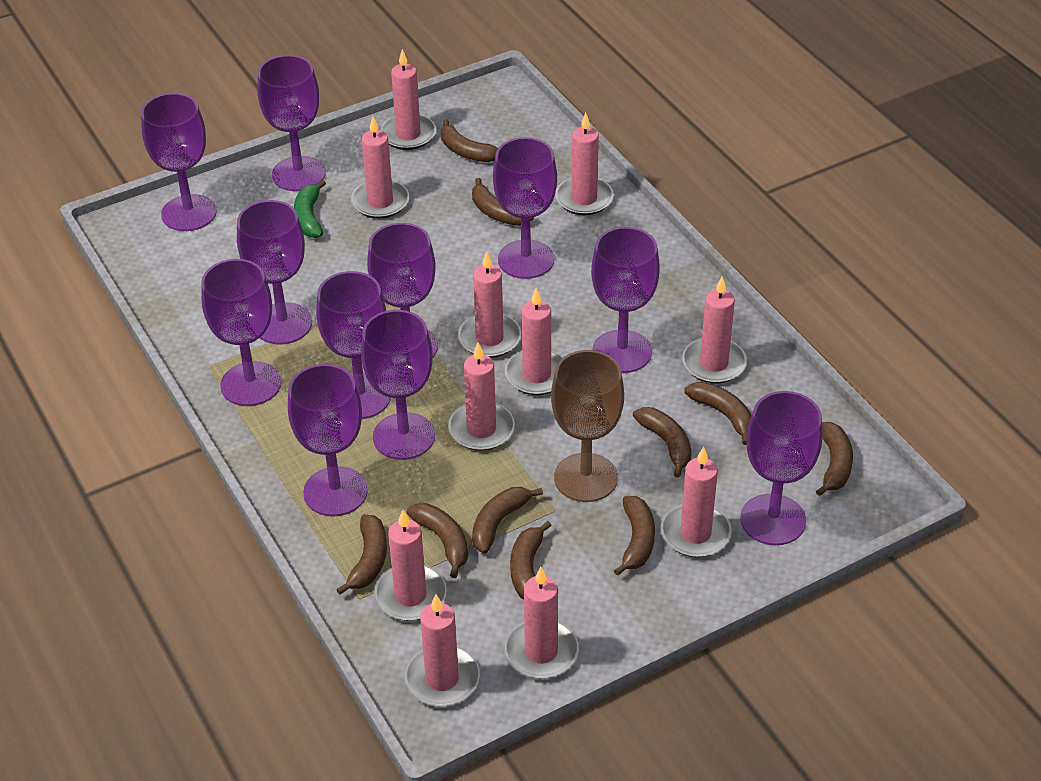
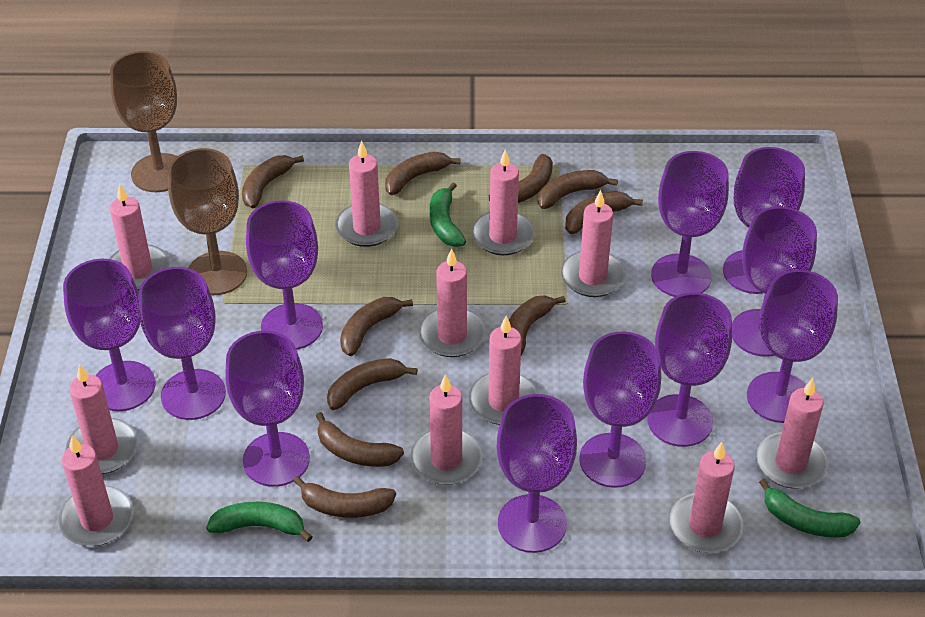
brown goblet: 1 -> 2
green banana: 1 -> 3

